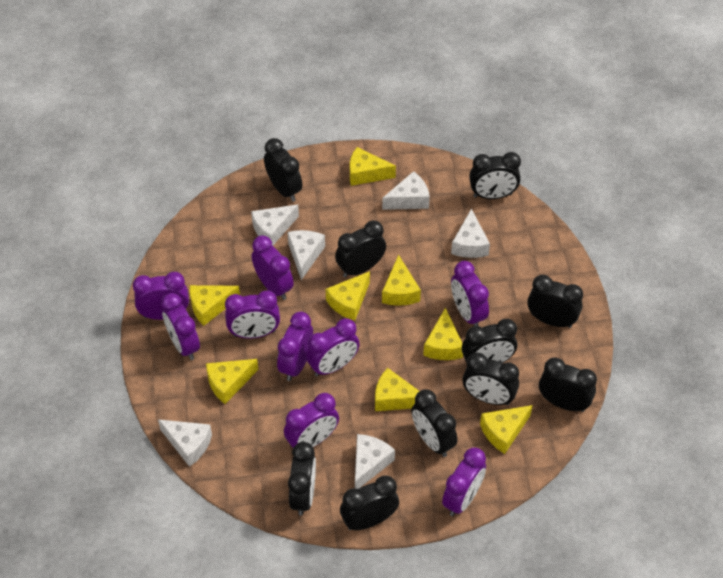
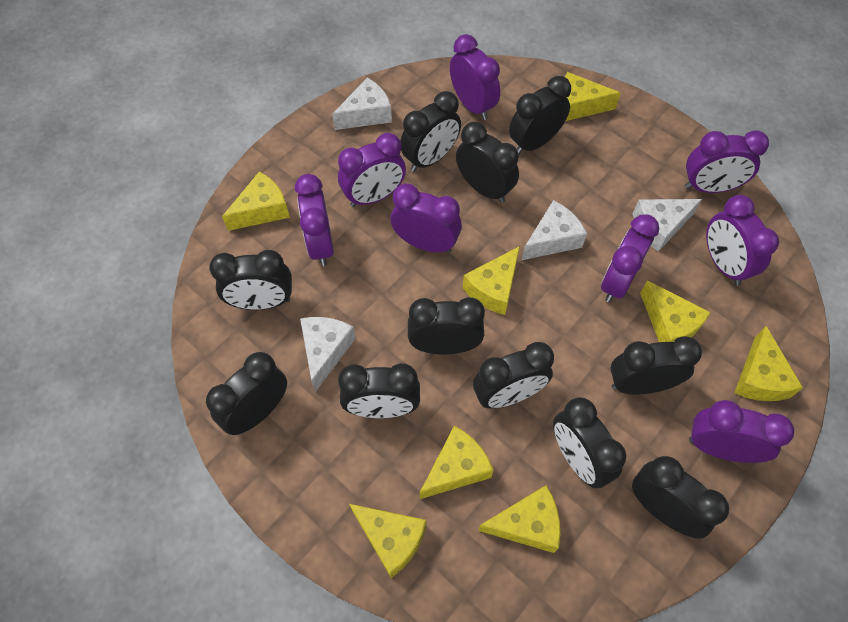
black clock: 10 -> 11
purple clock: 9 -> 8
white cheese: 6 -> 4

